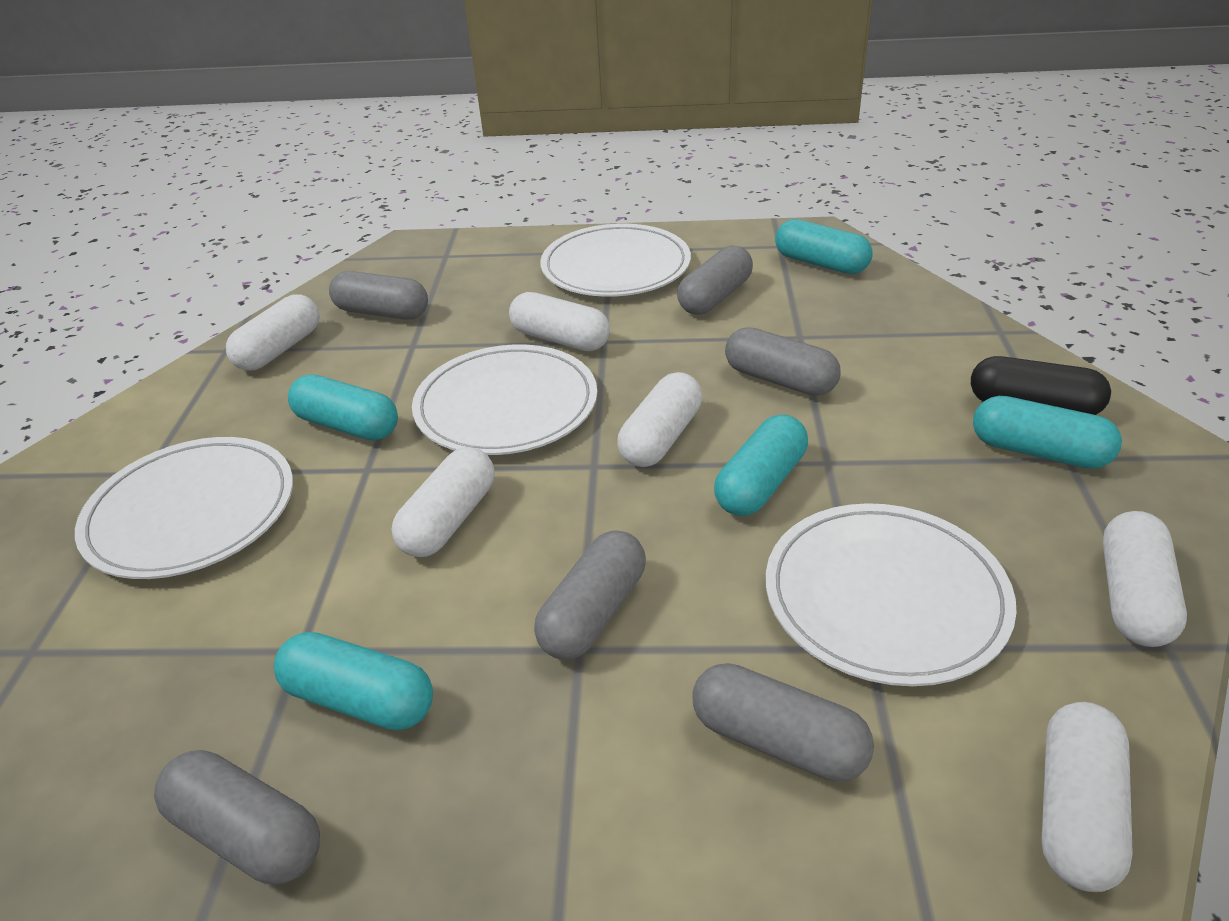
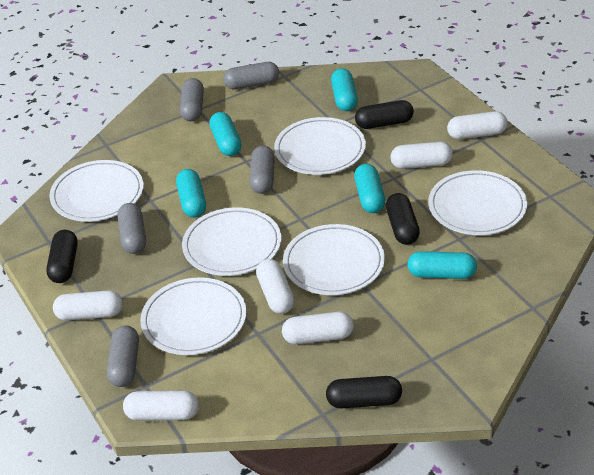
black capsule: 1 -> 4
grey capsule: 6 -> 5
white plate: 4 -> 6

